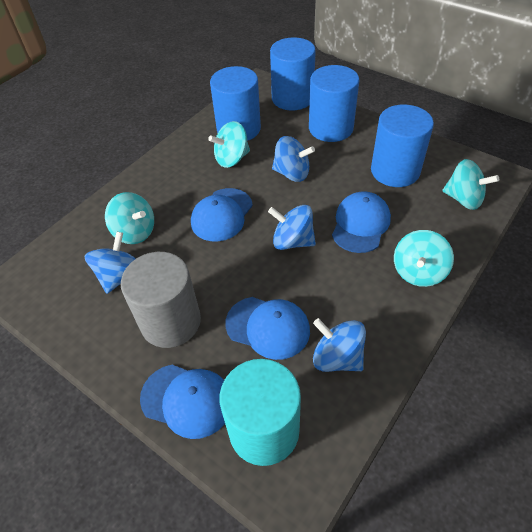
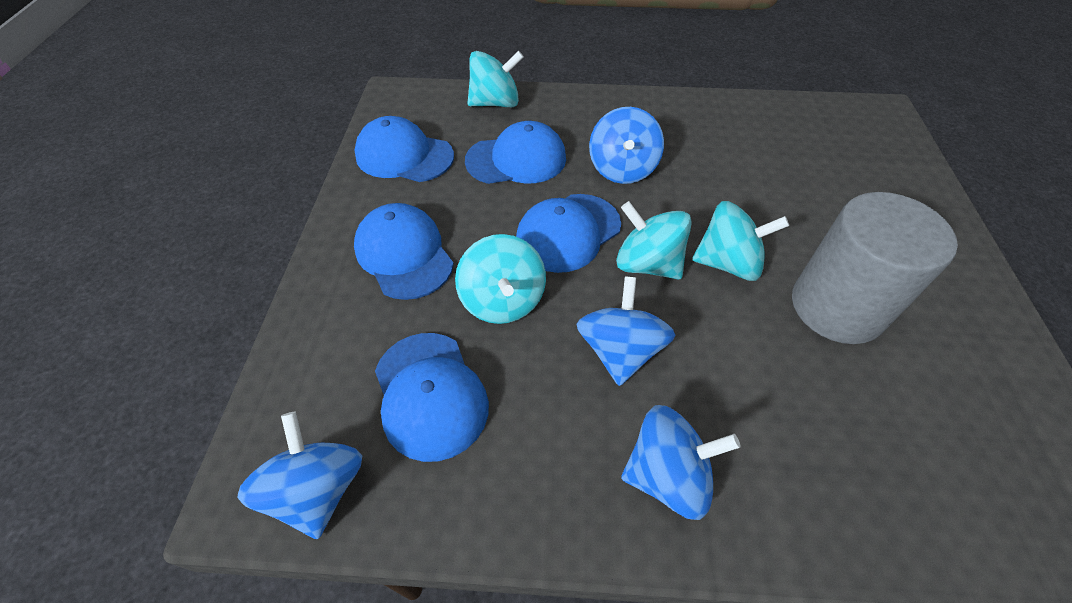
blue cap: 4 -> 5
blue cylinder: 4 -> 0
turquoise cylinder: 1 -> 0

